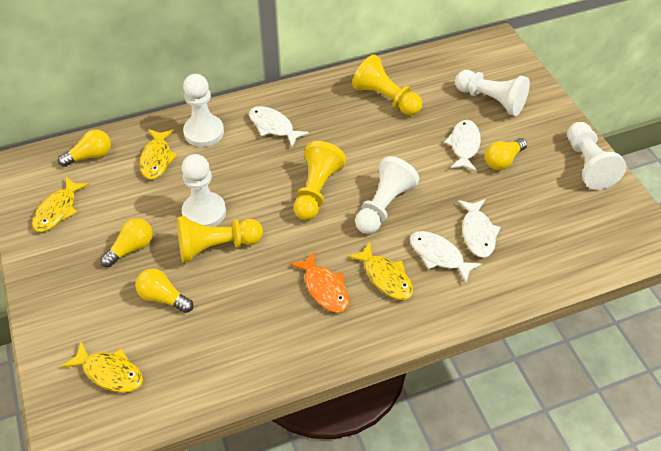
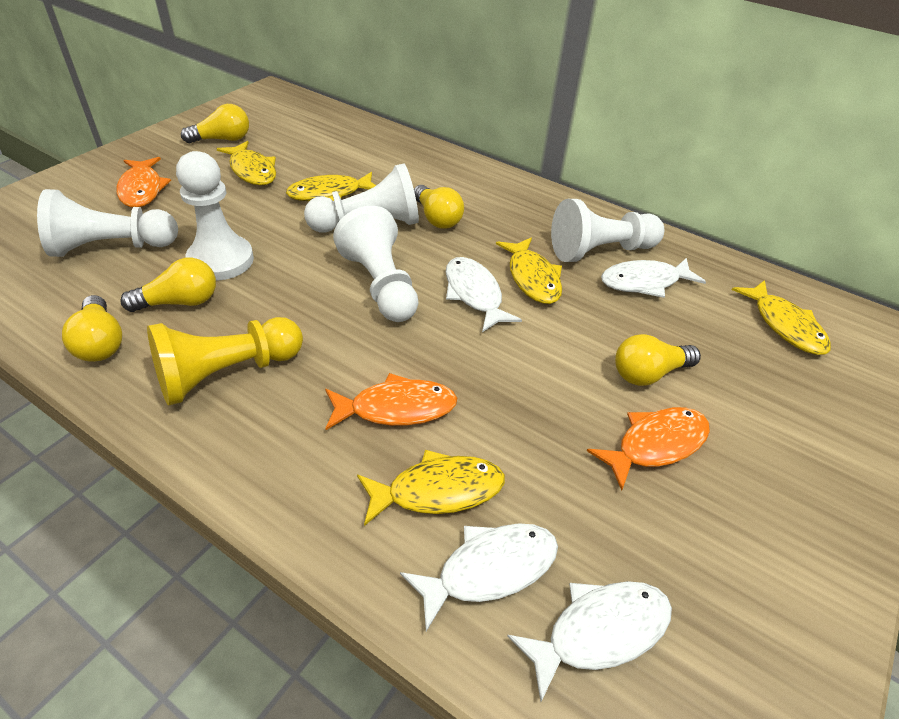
orange fish: 1 -> 3
yellow fish: 4 -> 5
yellow light bulb: 4 -> 5
yellow pawn: 3 -> 1

